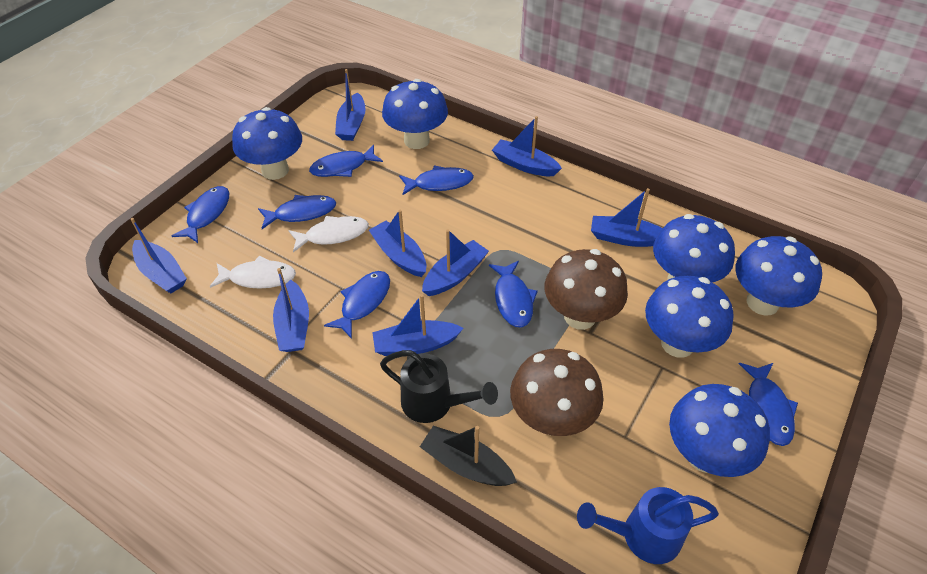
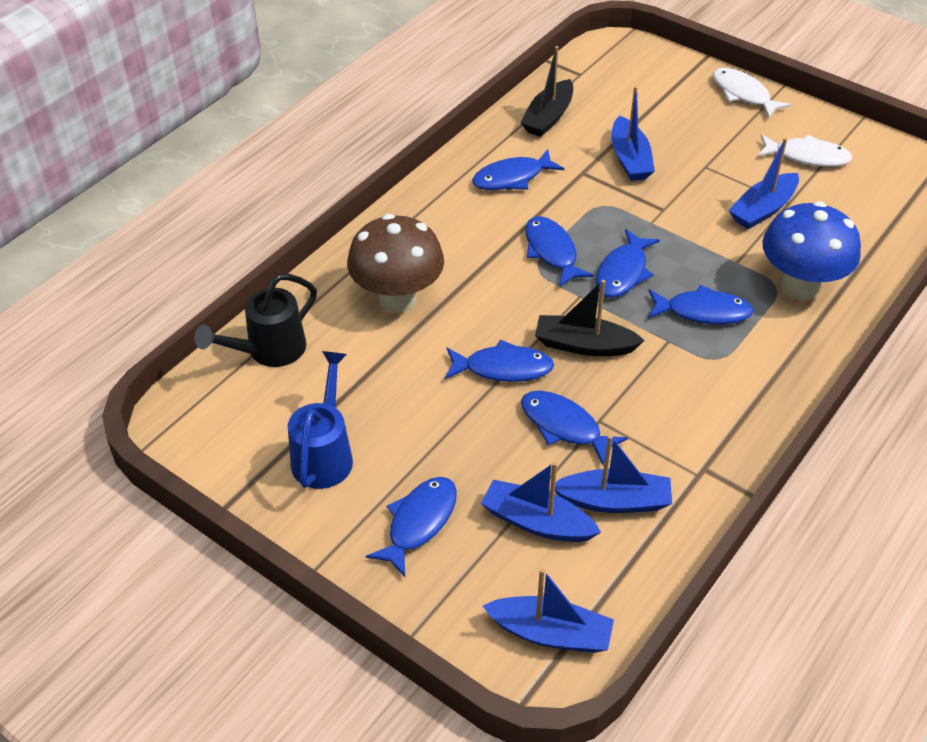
black boat: 1 -> 2
blue boat: 8 -> 5
blue mushroom: 6 -> 1
brown mushroom: 2 -> 1

